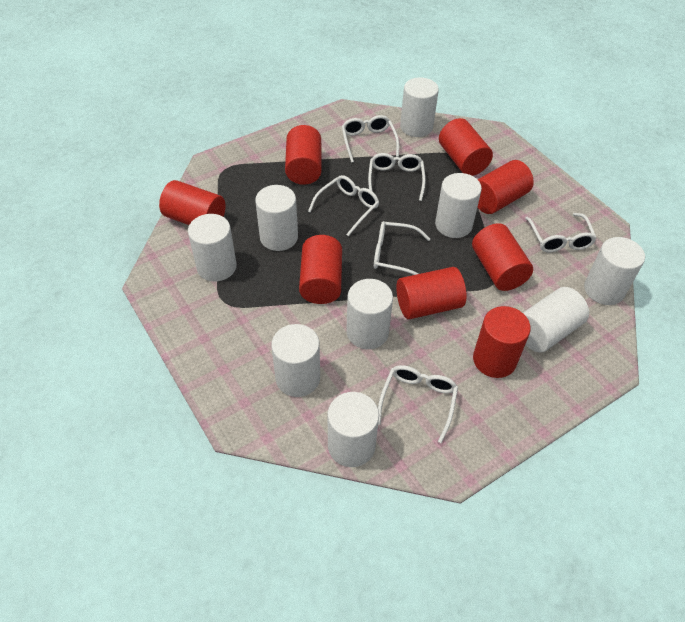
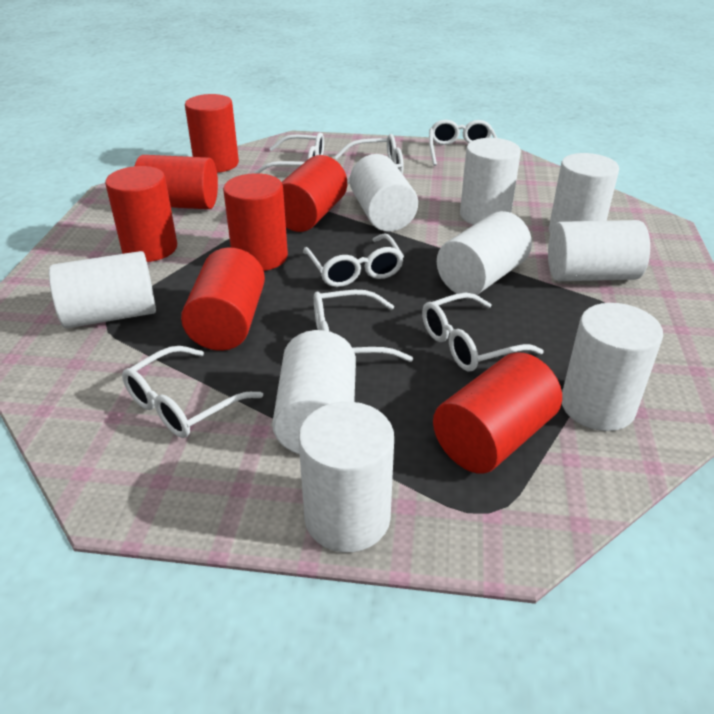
red cylinder: 8 -> 7
white glasses: 6 -> 7

